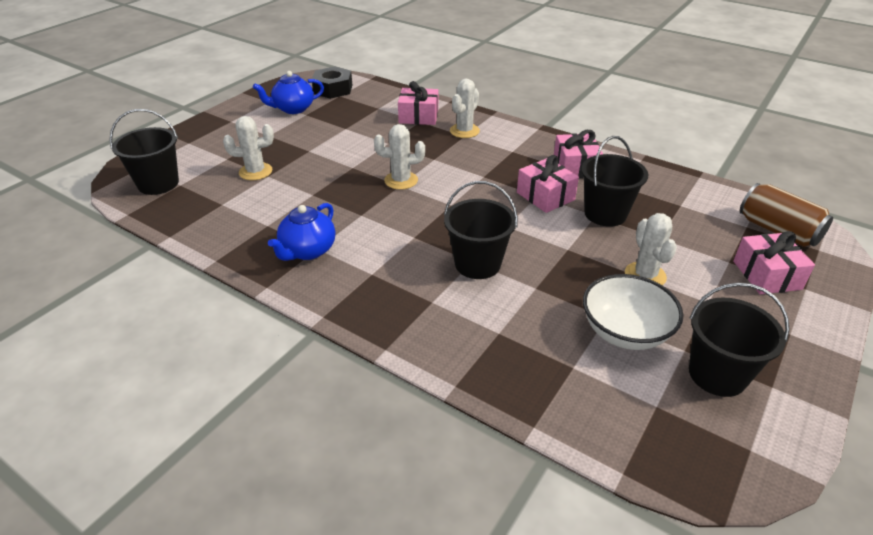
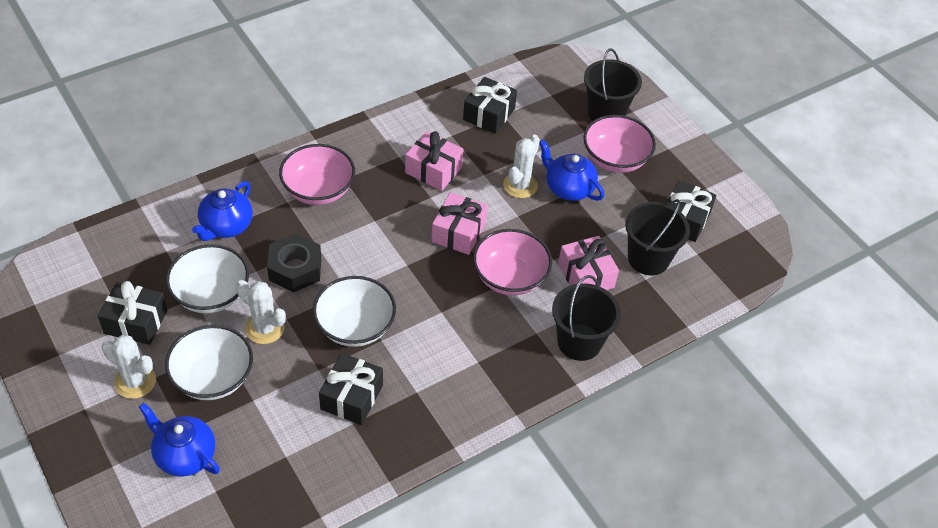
black bucket: 4 -> 3
black gift: 0 -> 4
blue teapot: 2 -> 3
brown can: 1 -> 0
pink bowl: 0 -> 3
pink gift: 4 -> 3
white bowl: 1 -> 3
white cactus: 4 -> 3

